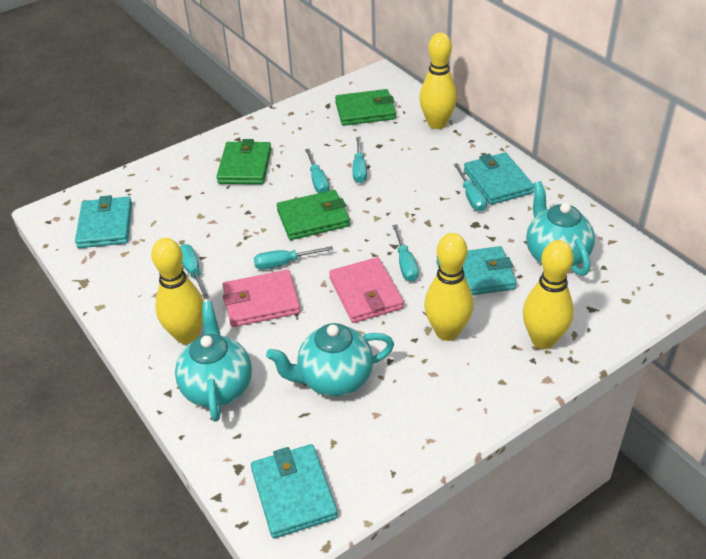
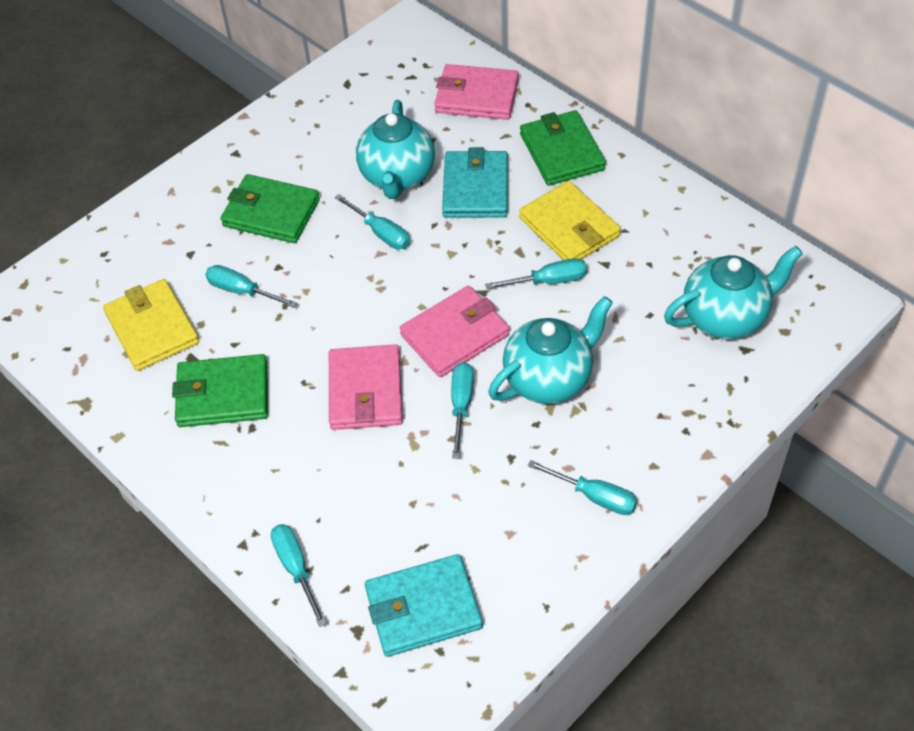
pink wallet: 2 -> 3
turquoise wallet: 4 -> 2
yellow bowling pin: 4 -> 0
yellow wallet: 0 -> 2

